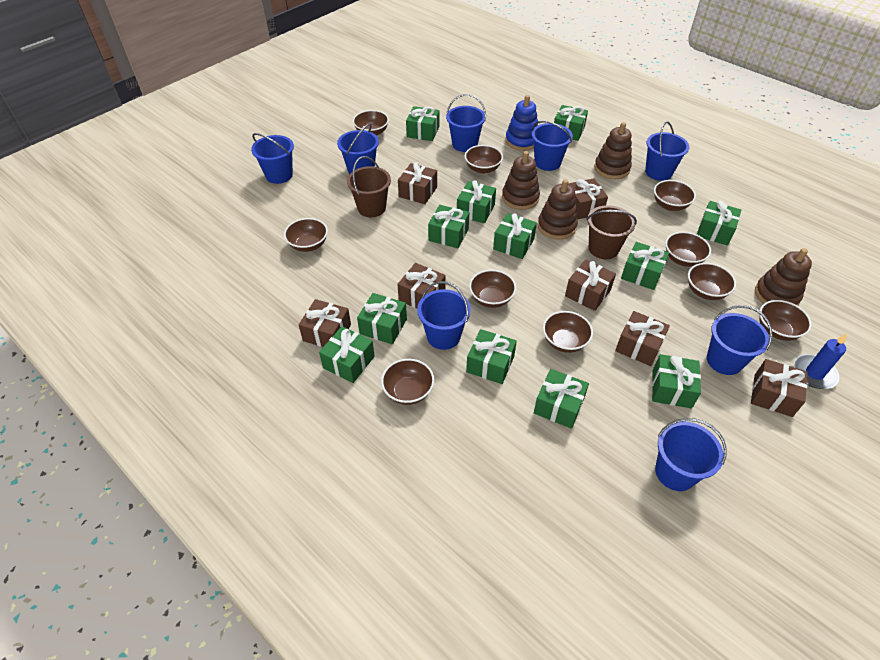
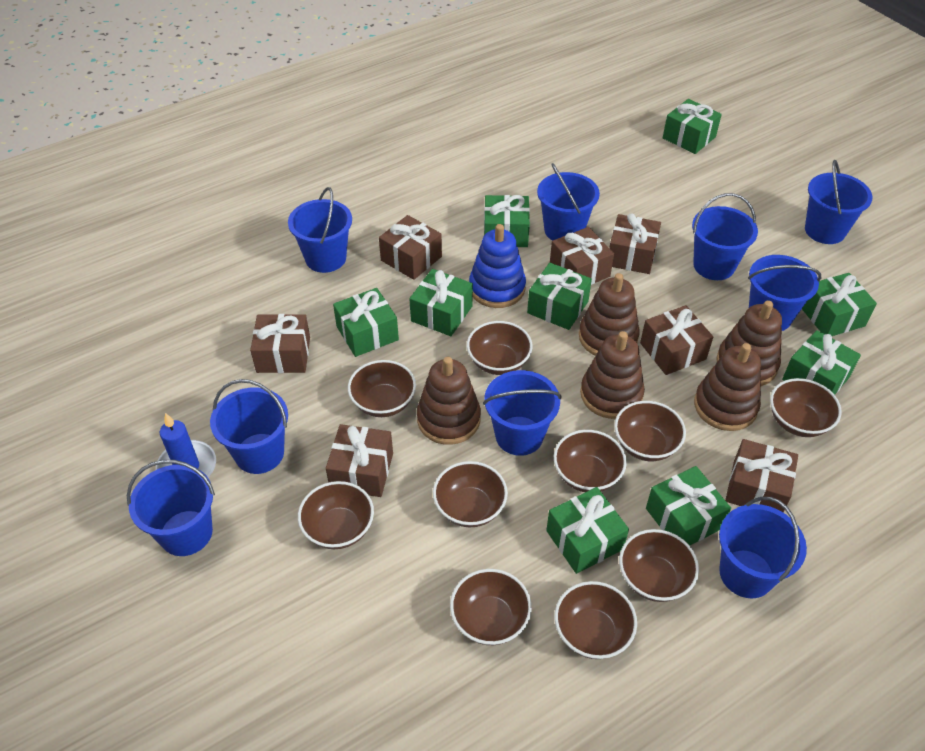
blue bucket: 8 -> 9
brown bucket: 2 -> 0
brown stacking toy: 4 -> 5
green gift: 12 -> 9

